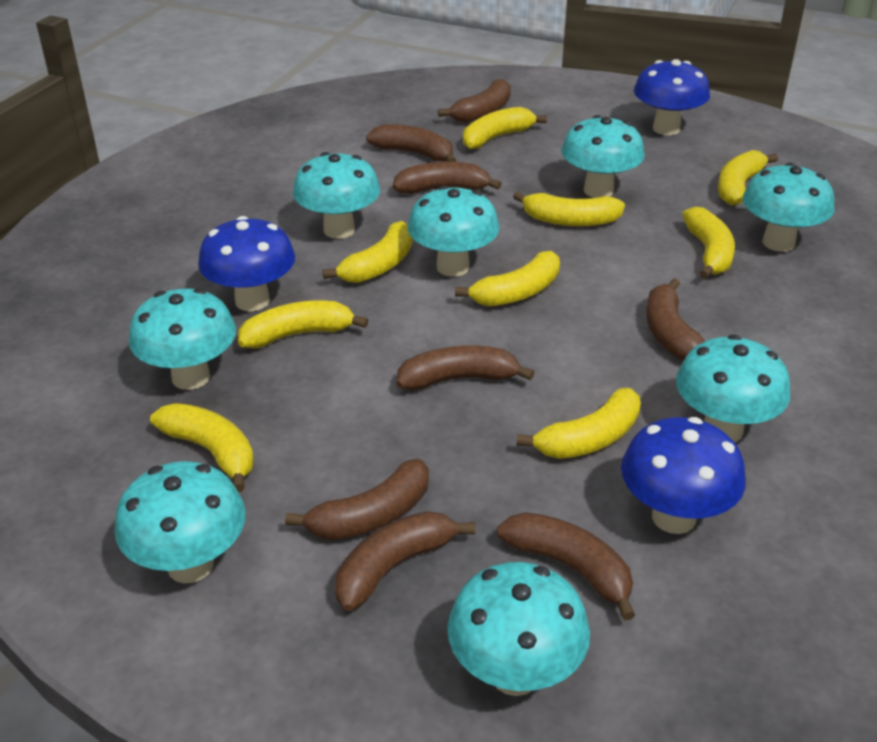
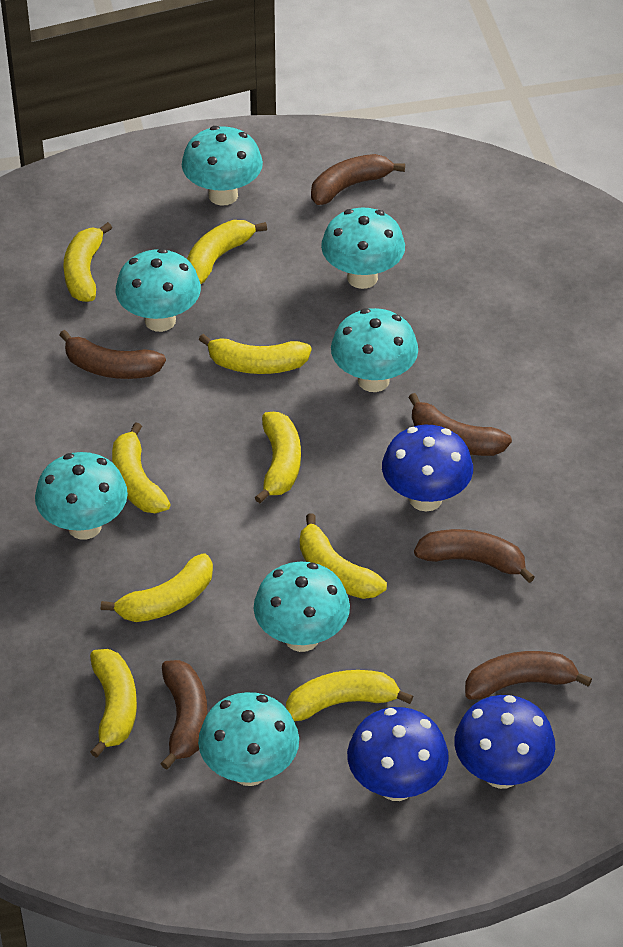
brown banana: 8 -> 6
turquoise mushroom: 8 -> 7

